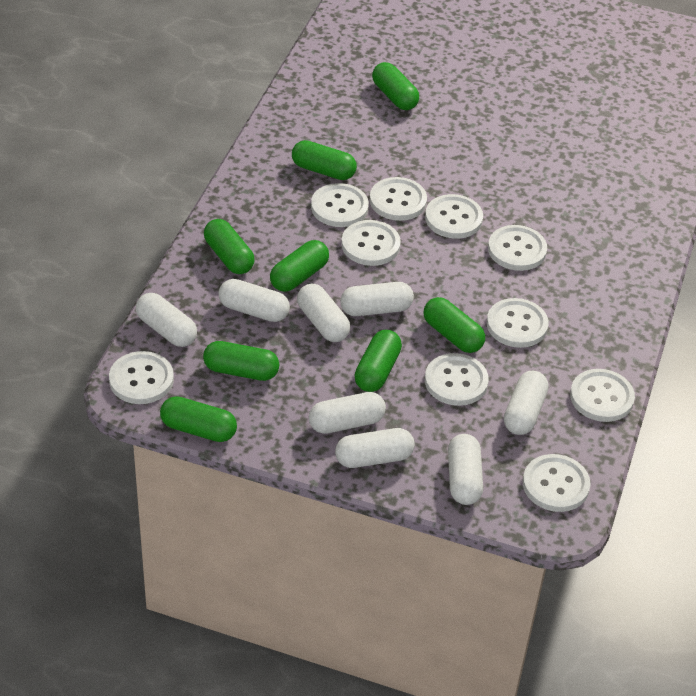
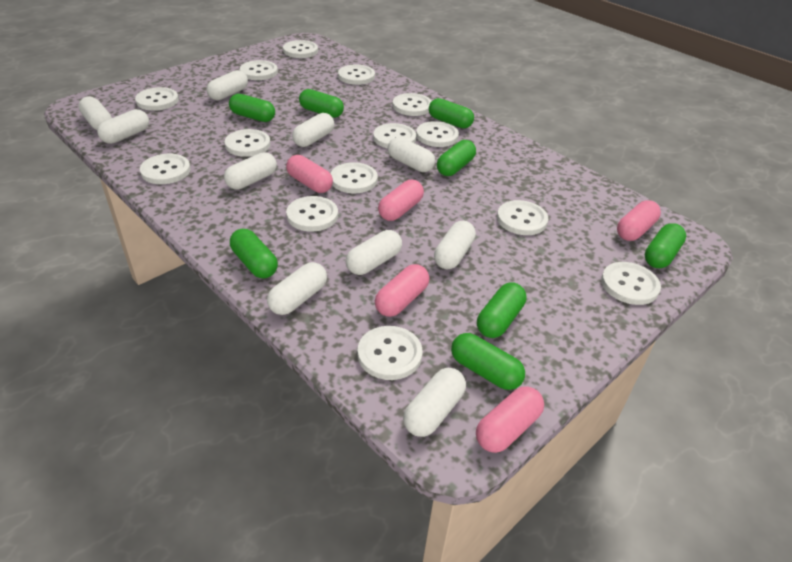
pink capsule: 0 -> 5
white button: 10 -> 14
white capsule: 8 -> 10

